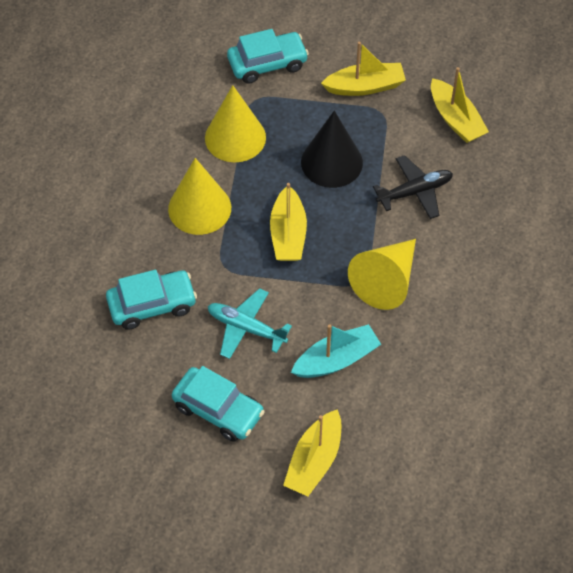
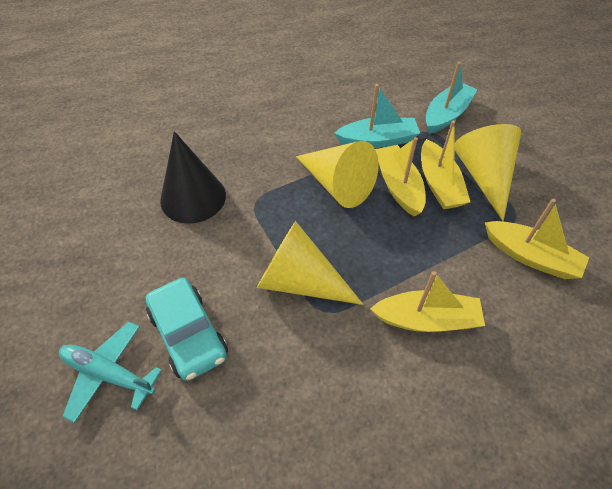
black plane: 1 -> 0
turquoise boat: 1 -> 2
turquoise car: 3 -> 1

